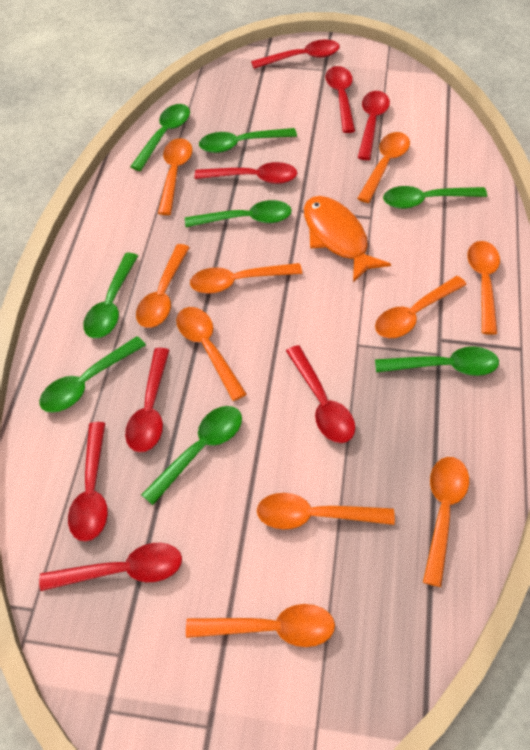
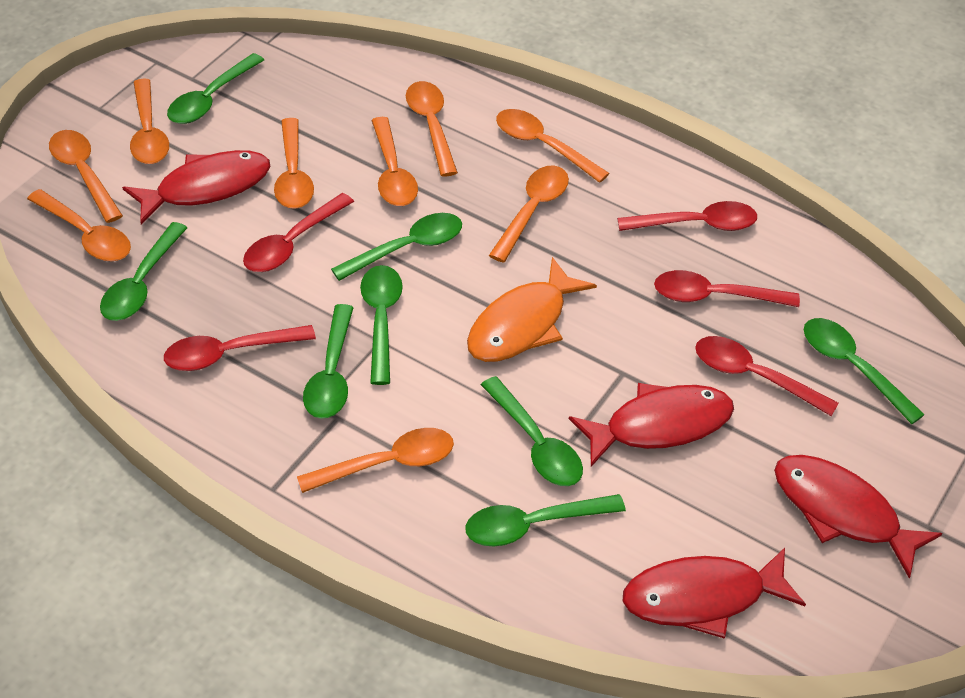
orange spoon: 10 -> 9
red fish: 0 -> 4
red spoon: 8 -> 5

